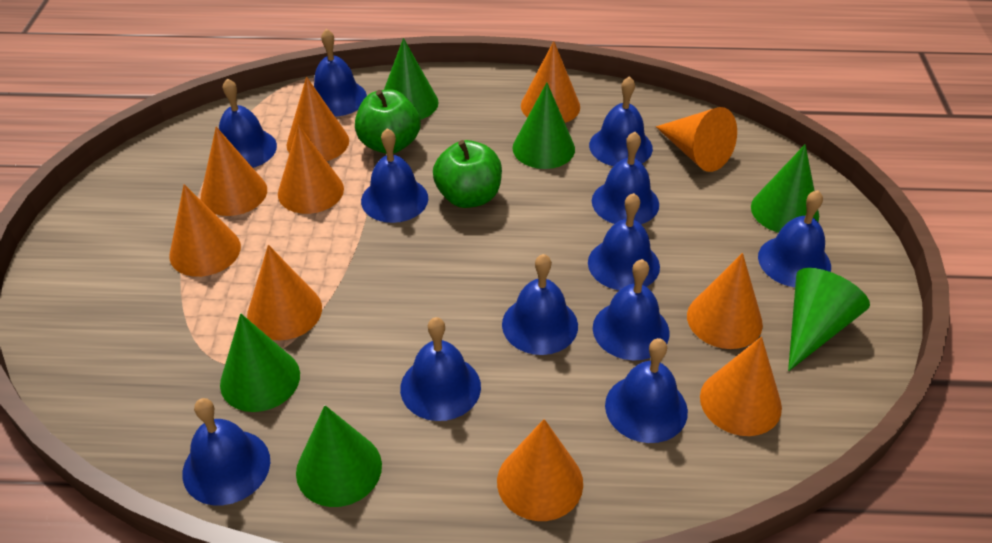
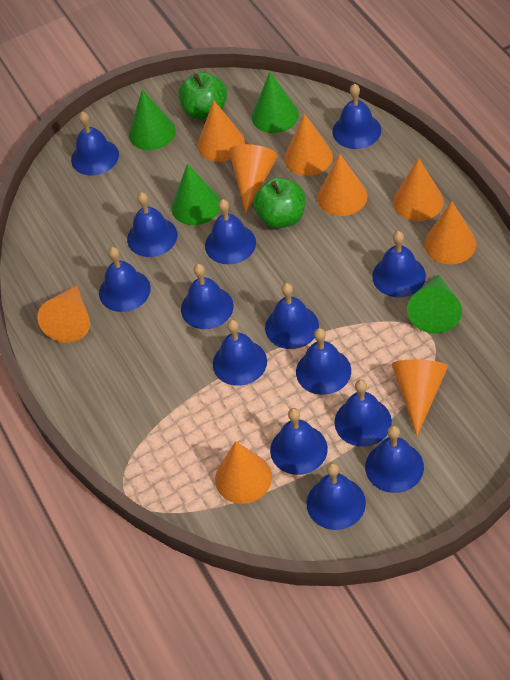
blue bell: 12 -> 14
green cone: 6 -> 4
orange cone: 10 -> 9

